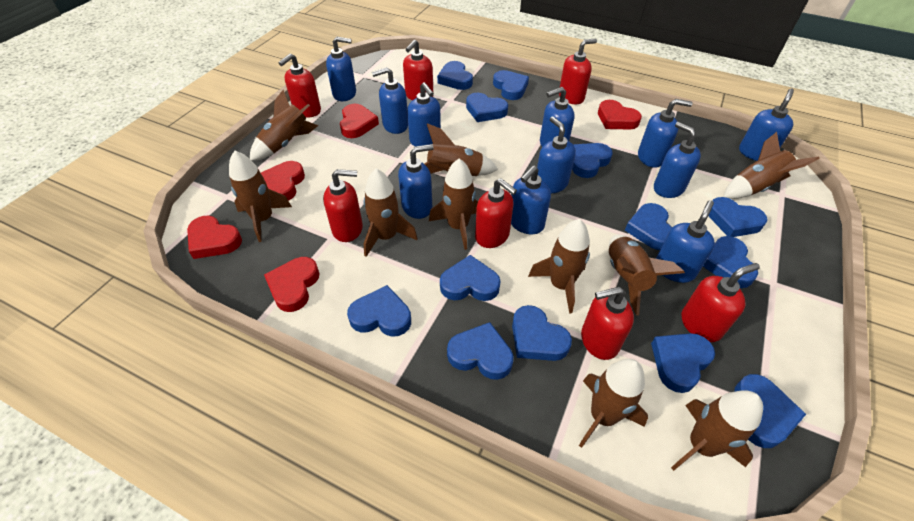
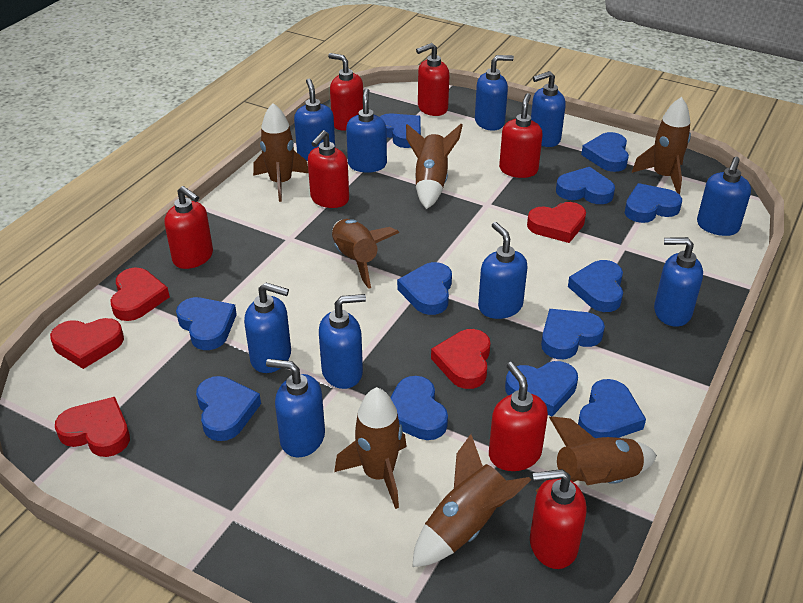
blue heart: 13 -> 12
blue soap dispenser: 11 -> 10
brown rocket: 10 -> 7

